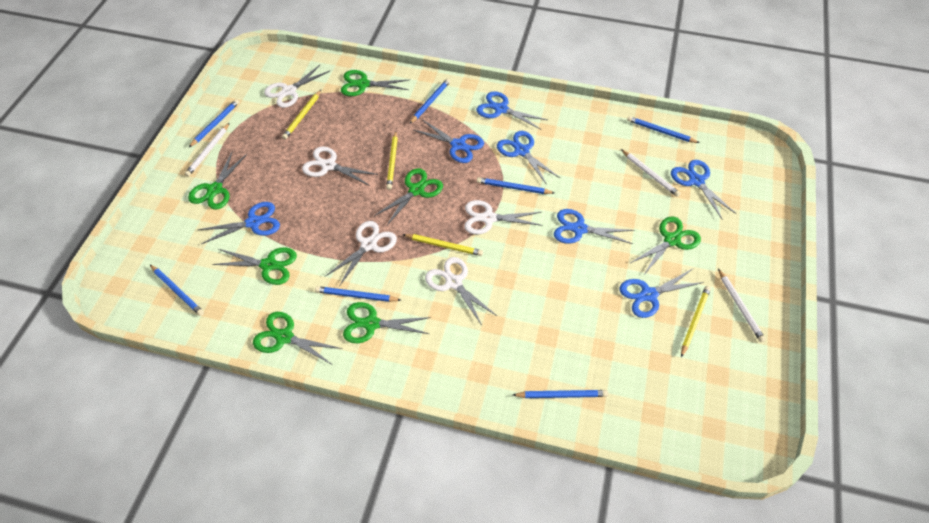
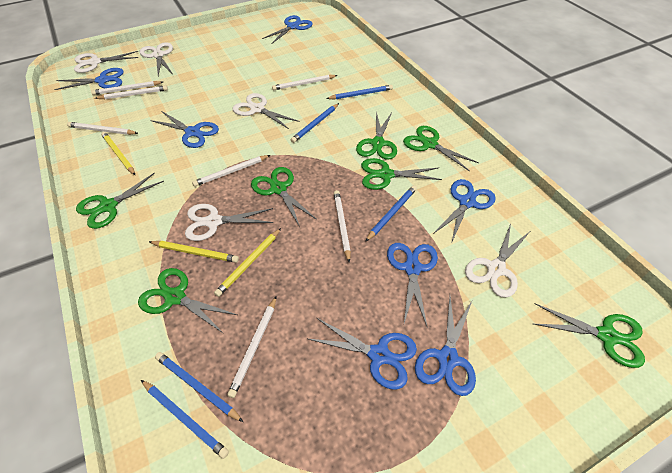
blue pencil: 7 -> 5
white pencil: 3 -> 7
yellow pencil: 4 -> 3

